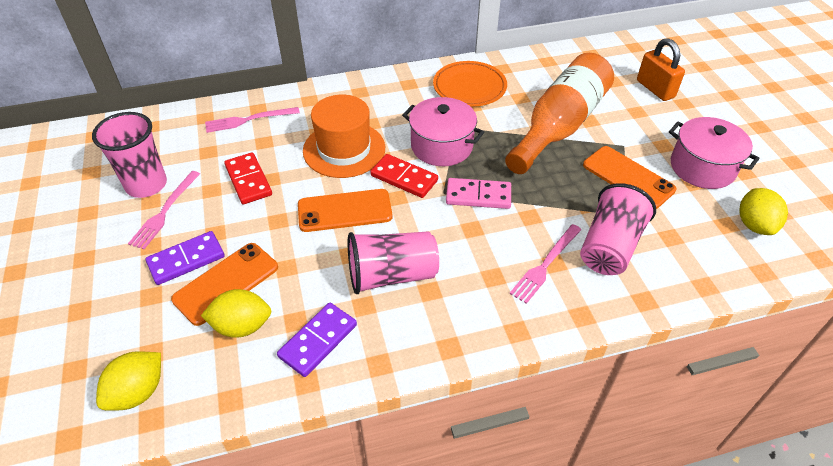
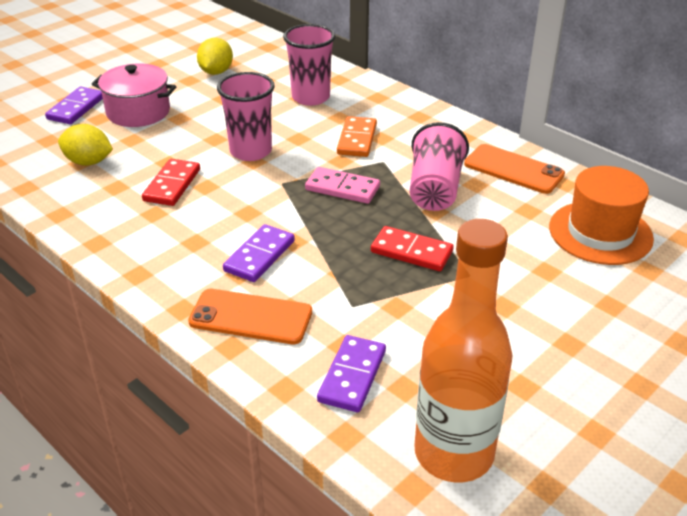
orange domino: 0 -> 1
orange padlock: 1 -> 0
orange phone: 3 -> 2
orange plate: 1 -> 0
pink fork: 3 -> 0
pink pot: 2 -> 1
purple domino: 2 -> 3
yellow lemon: 3 -> 2

